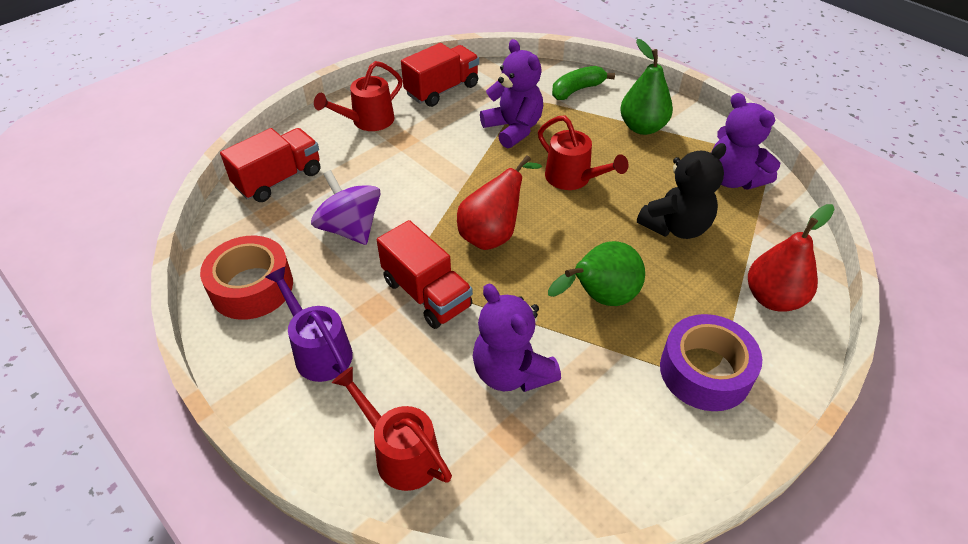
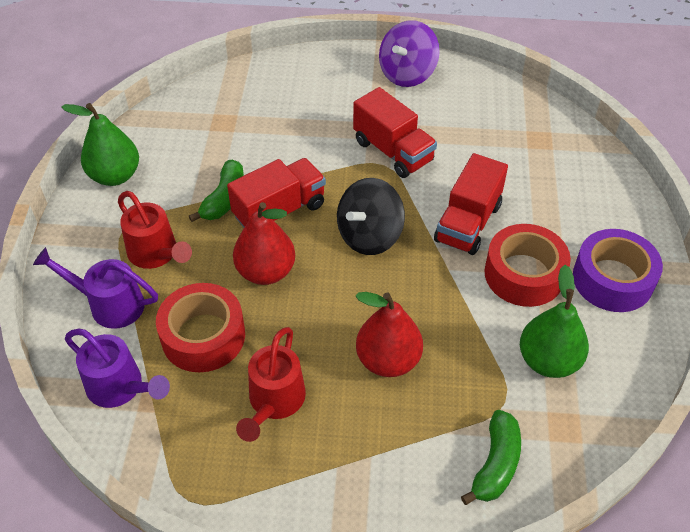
black spinning top: 0 -> 1
black teddy bear: 1 -> 0
green banana: 1 -> 2
purple teddy bear: 3 -> 0
purple watering can: 1 -> 2
red tape: 1 -> 2
red watering can: 3 -> 2

